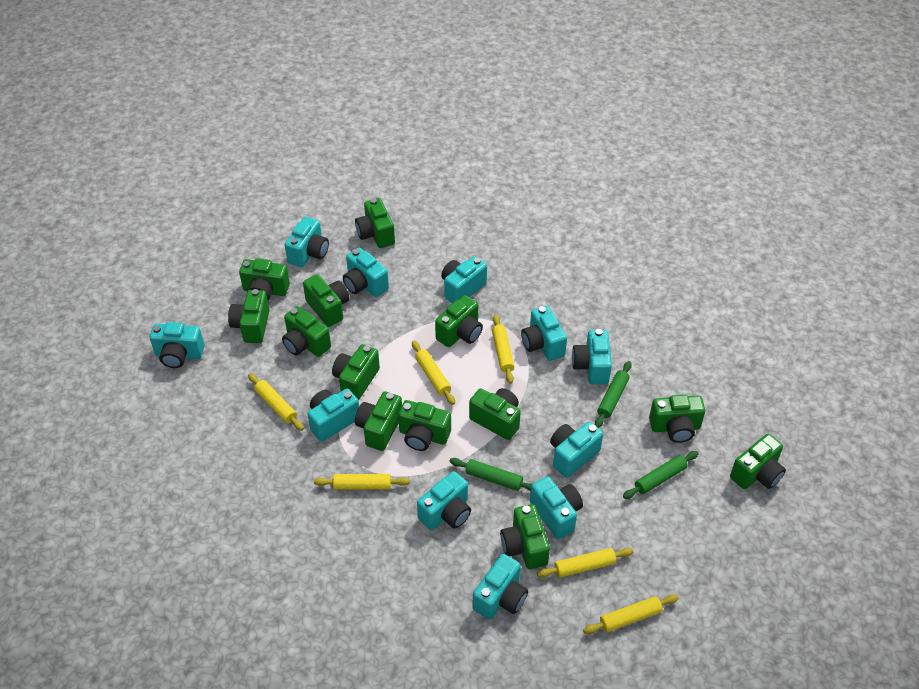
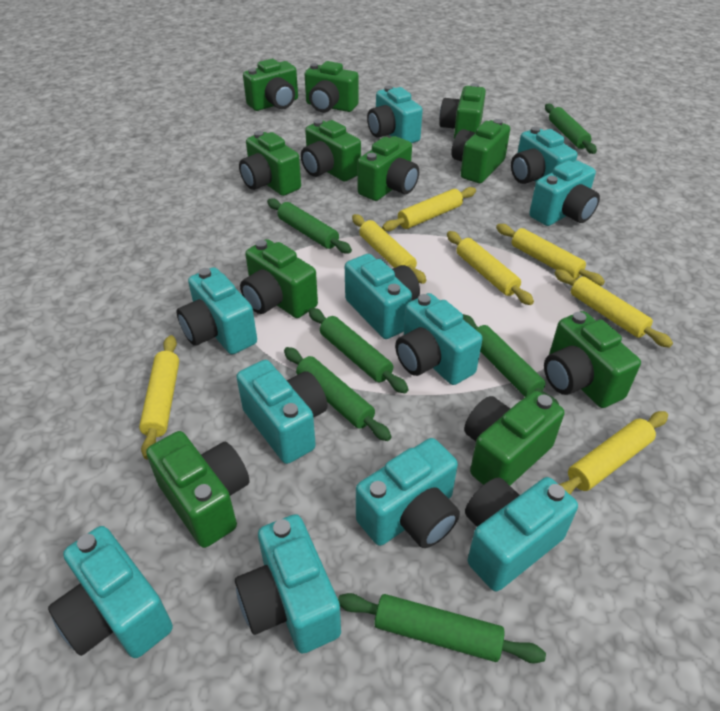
green camera: 13 -> 11
green rolling pin: 3 -> 6
yellow rolling pin: 6 -> 7

